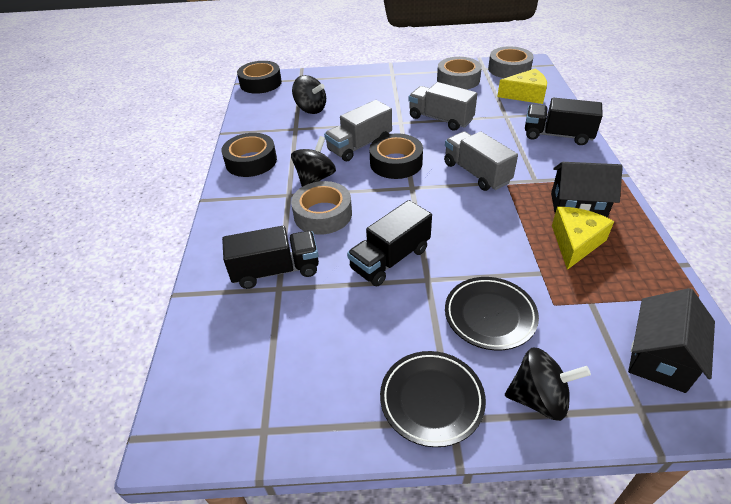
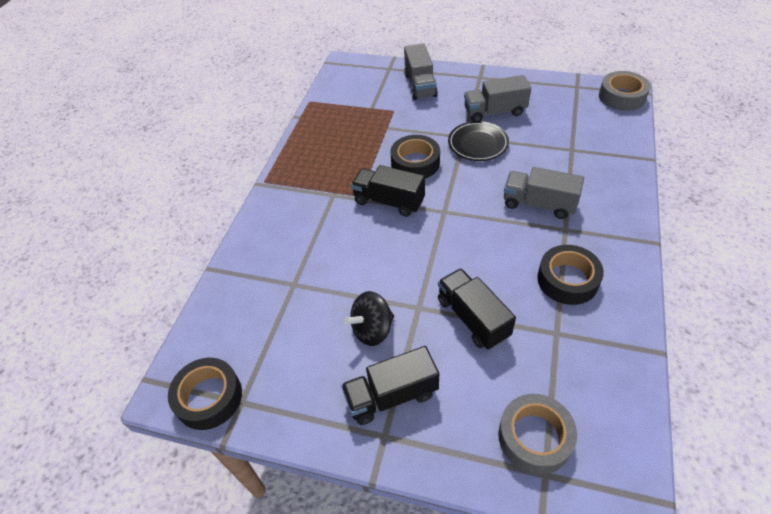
black house: 2 -> 0
black plate: 2 -> 1
black spinning top: 3 -> 1
grey tape: 3 -> 2
yellow cheese: 2 -> 0

